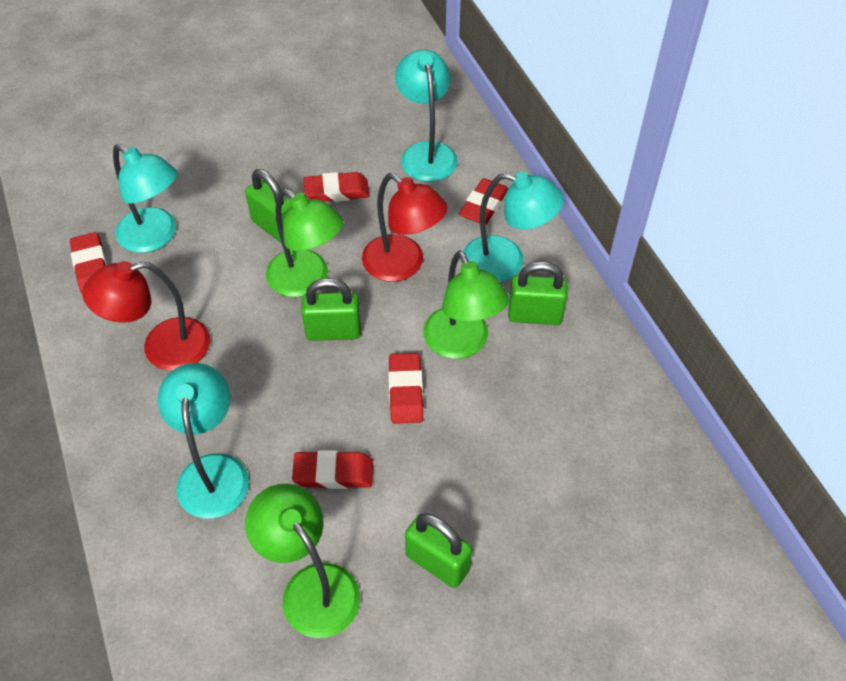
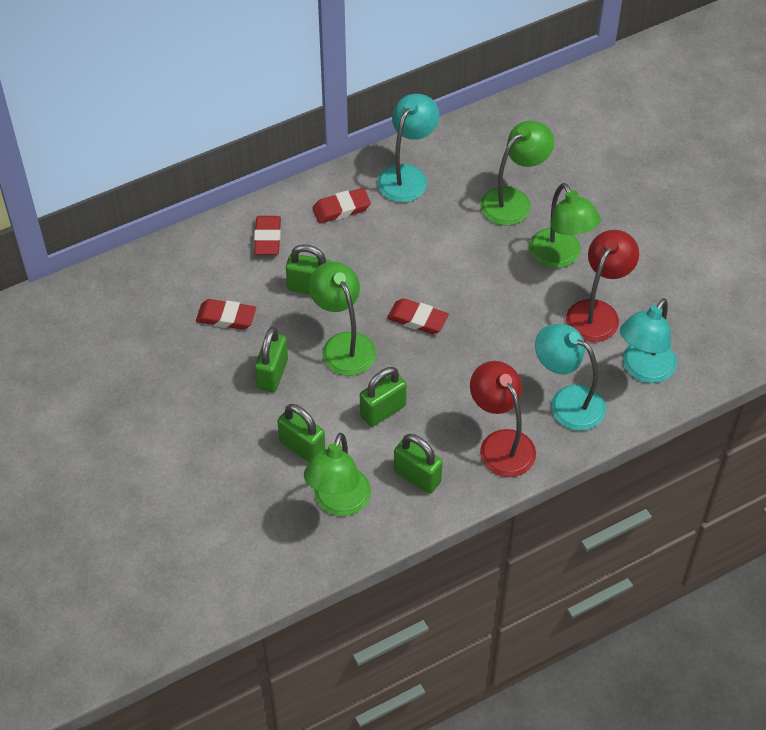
green lamp: 3 -> 4
green padlock: 4 -> 5
red eraser: 5 -> 4
turquoise lamp: 4 -> 3

